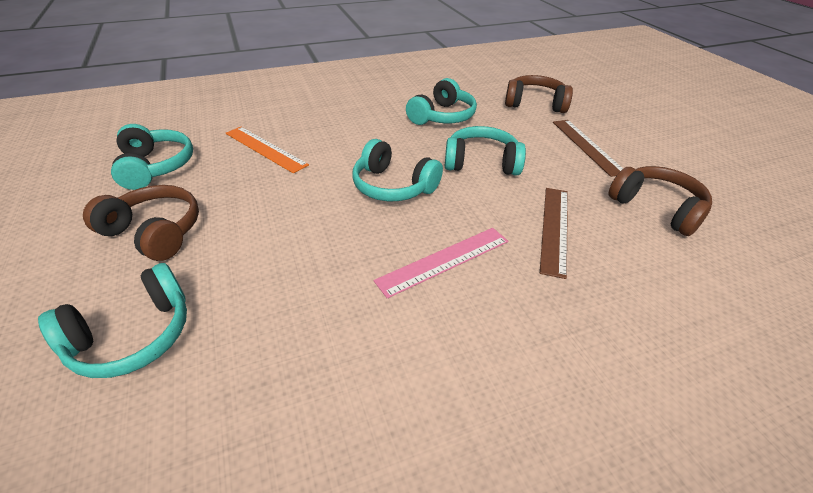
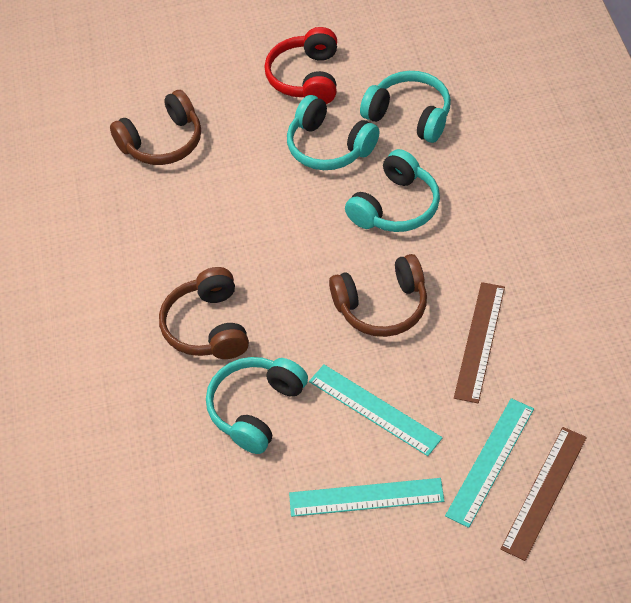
orange ruler: 1 -> 0
pink ruler: 1 -> 0
red headphones: 0 -> 1
turquoise headphones: 5 -> 4
turquoise ruler: 0 -> 3

